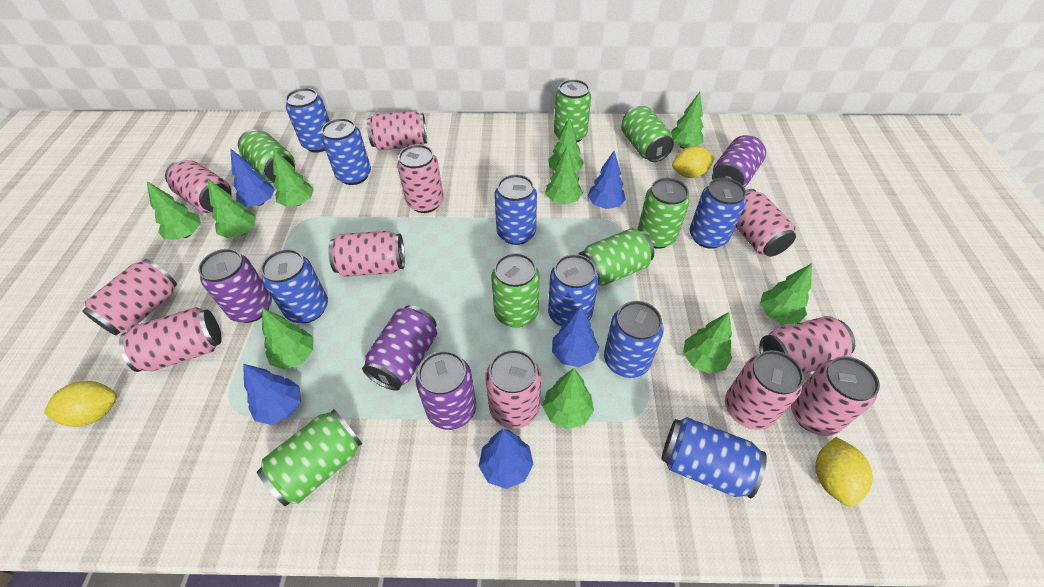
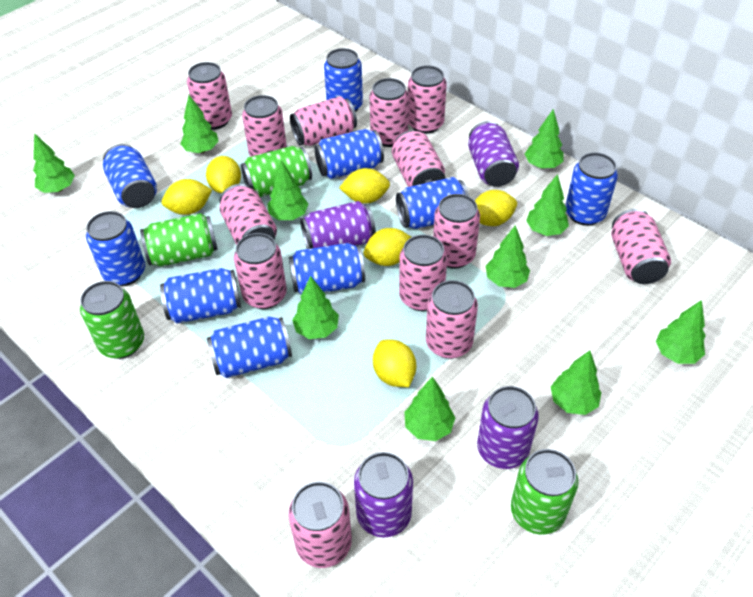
blue can: 8 -> 9
blue tree: 5 -> 0
green can: 7 -> 4
pink can: 11 -> 13
yellow lemon: 3 -> 6

